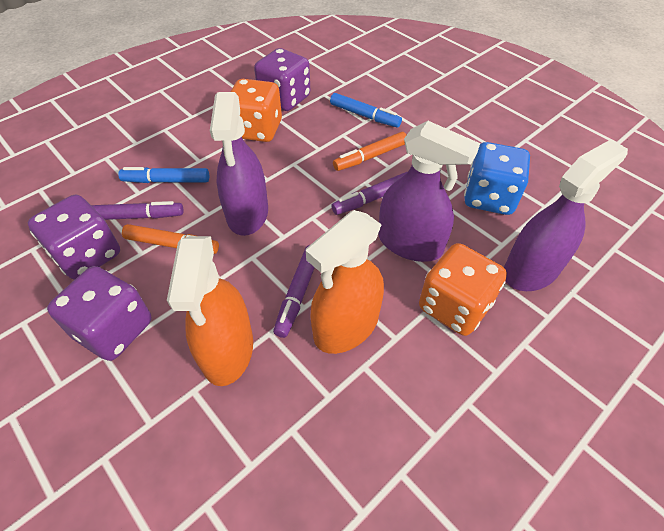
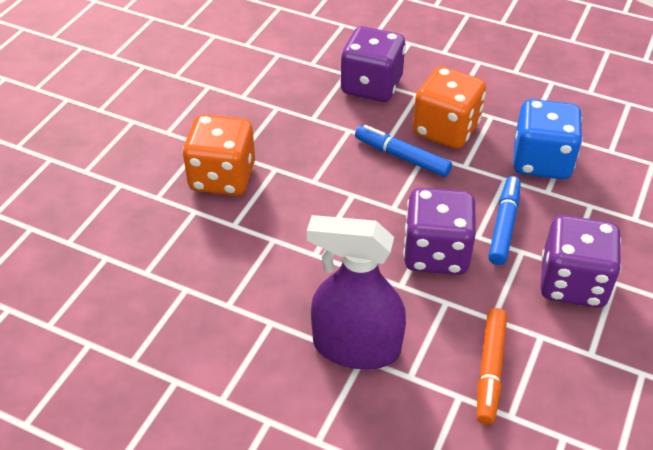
orange marker: 2 -> 1
orange spray bottle: 2 -> 0
purple marker: 3 -> 0
purple spray bottle: 3 -> 1

